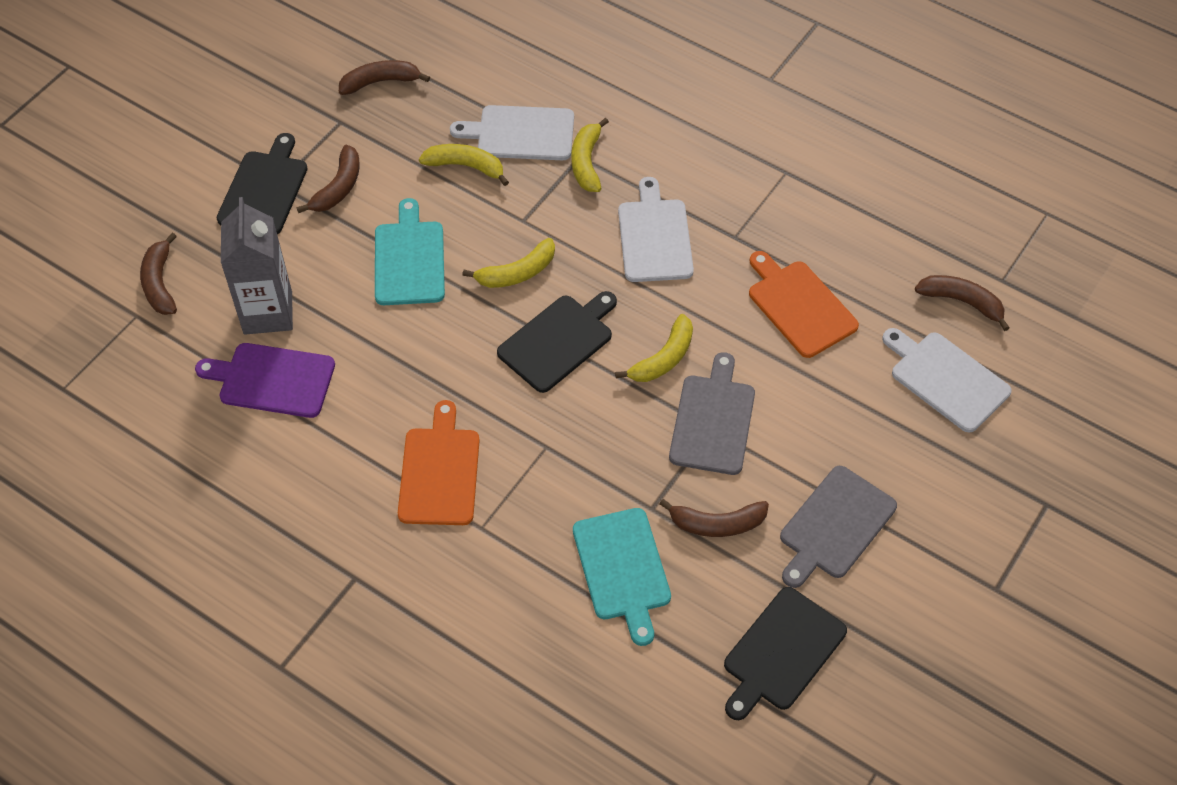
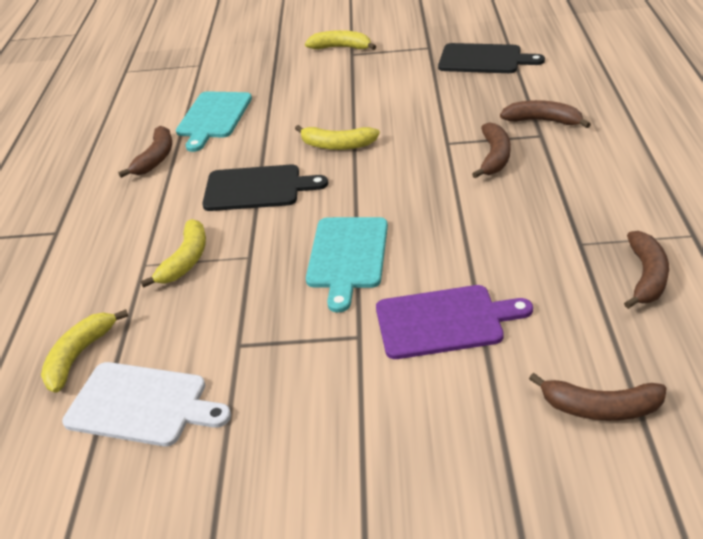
black cutting board: 3 -> 2
grey carton: 1 -> 0
grey cutting board: 2 -> 0
orange cutting board: 2 -> 0
white cutting board: 3 -> 1

